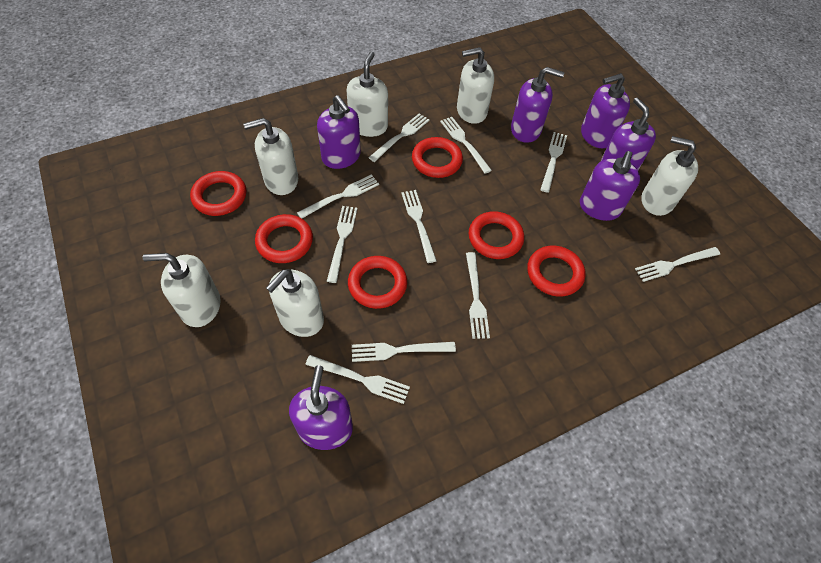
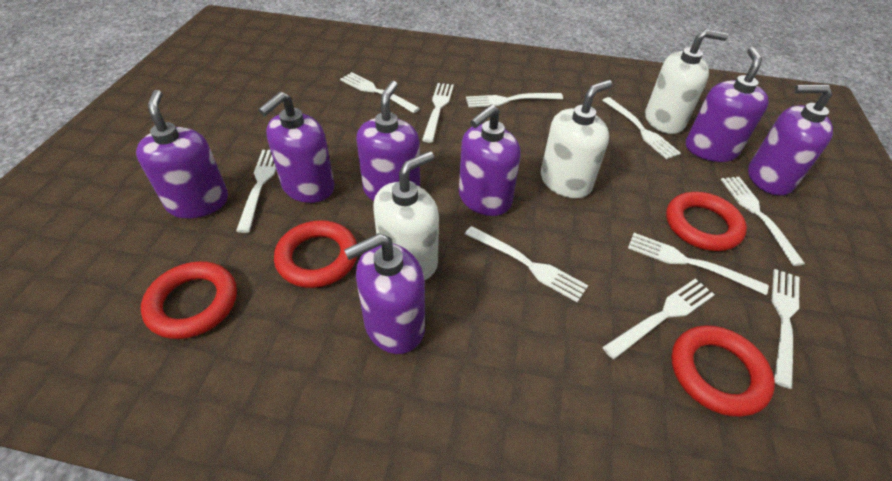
purple soap dispenser: 6 -> 7
red ring: 6 -> 4
white soap dispenser: 6 -> 3

